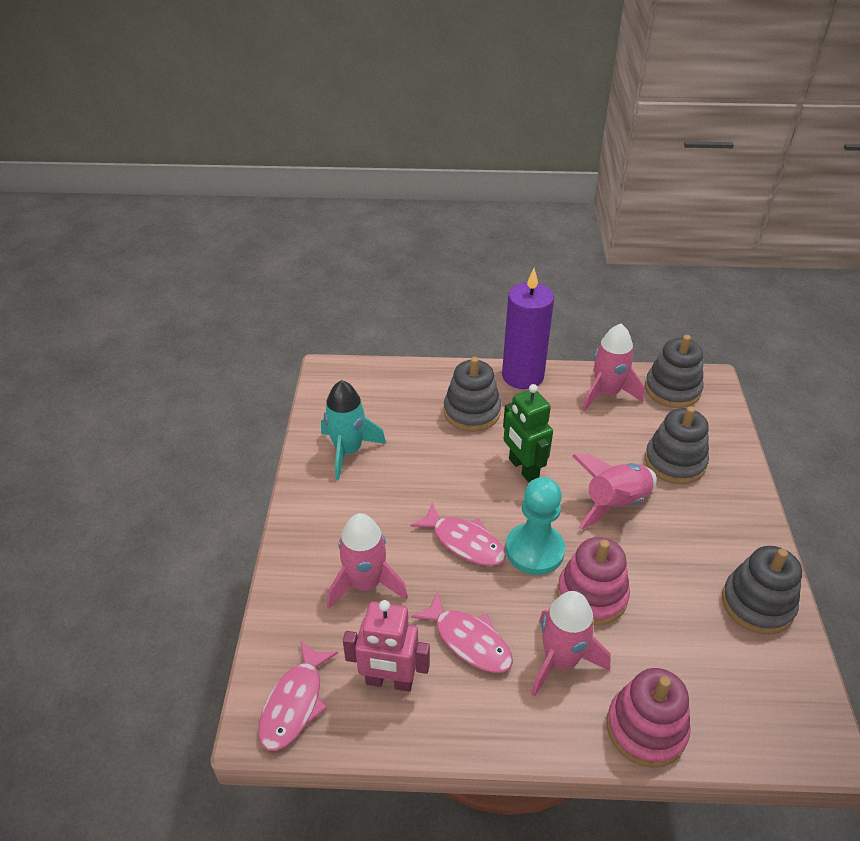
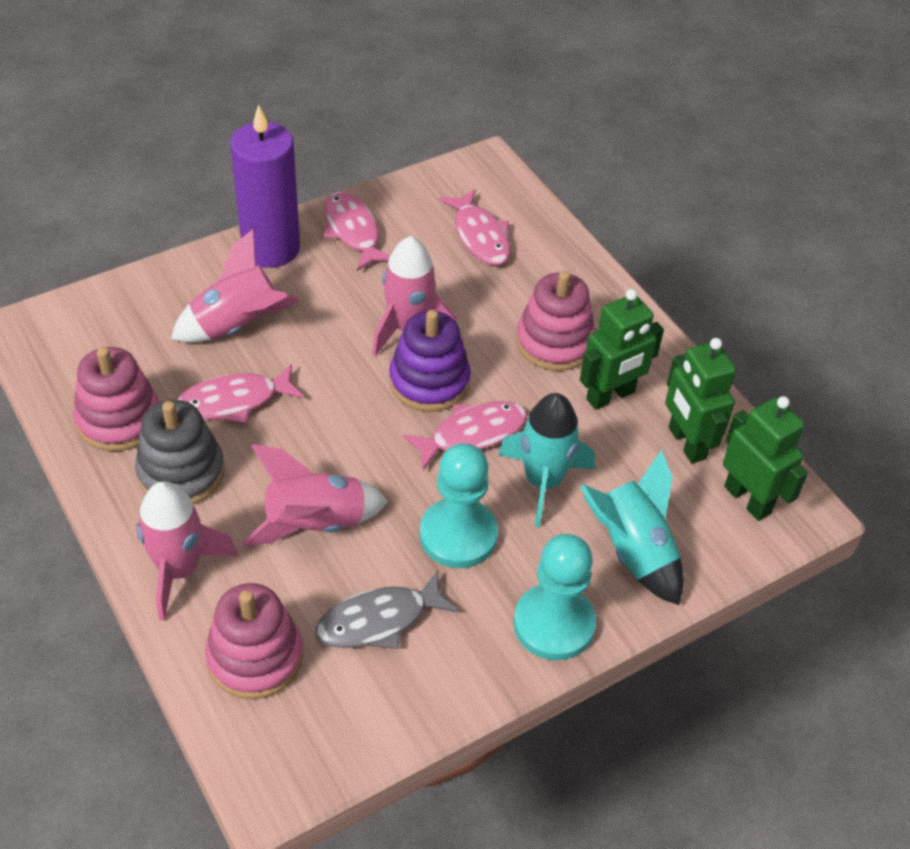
green robot: 1 -> 3
grey fish: 0 -> 1
grey stacking toy: 4 -> 1
pink fish: 3 -> 4
pink robot: 1 -> 0
pink stacking toy: 2 -> 3
purple stacking toy: 0 -> 1
turquoise pawn: 1 -> 2
turquoise rocket: 1 -> 2

